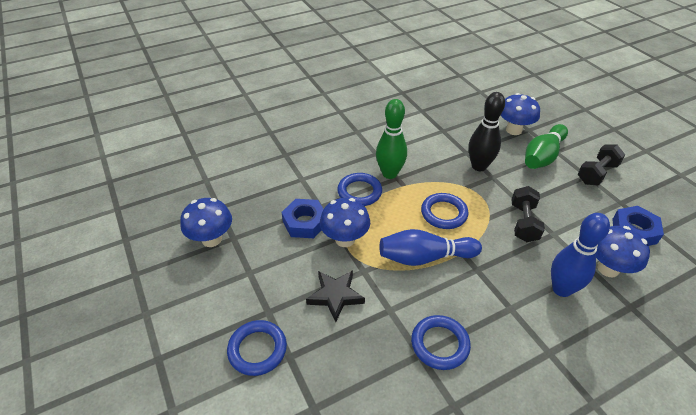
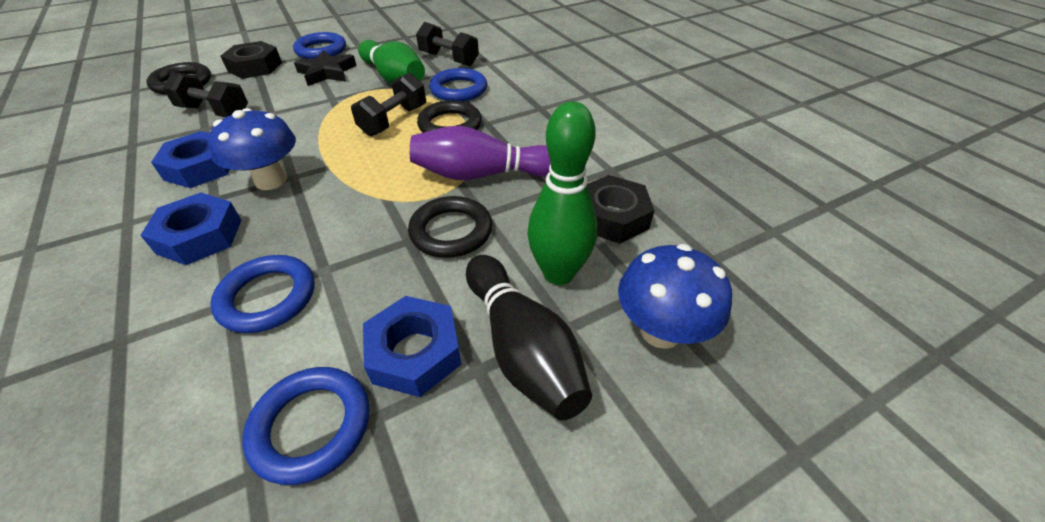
black dumbbell: 2 -> 3
black nut: 0 -> 2
black ring: 0 -> 3
blue bowling pin: 2 -> 0
blue mushroom: 4 -> 2
blue nut: 2 -> 3
purple bowling pin: 0 -> 1

